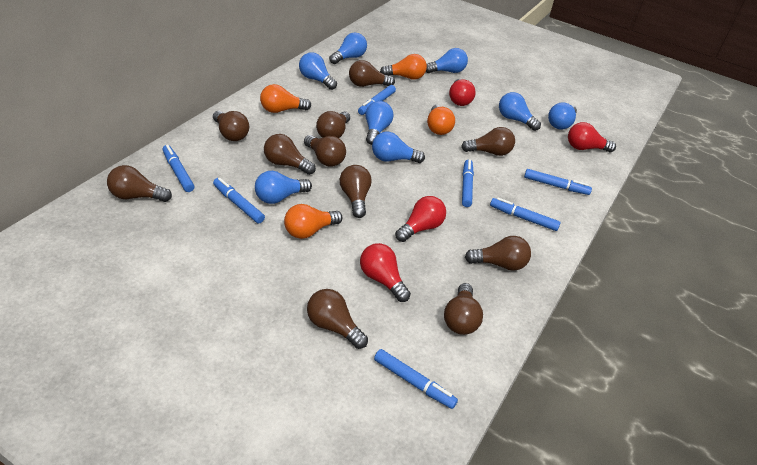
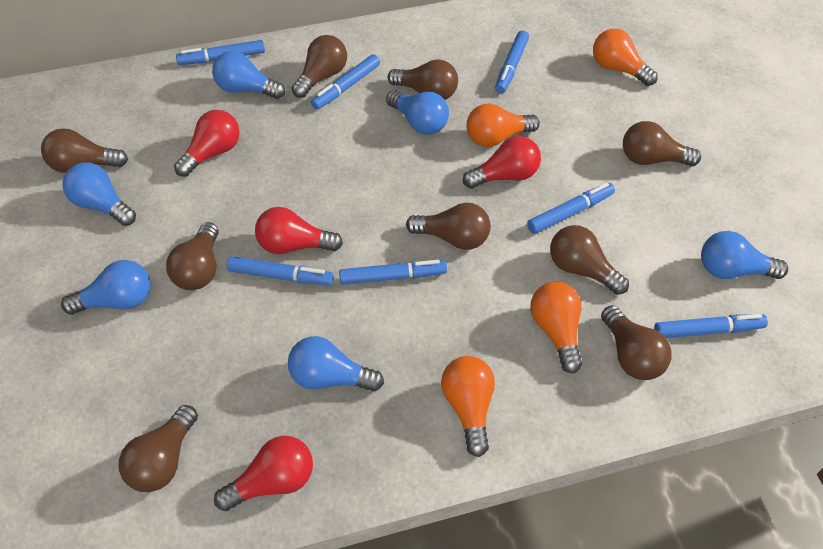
blue light bulb: 8 -> 6
brown light bulb: 11 -> 9

